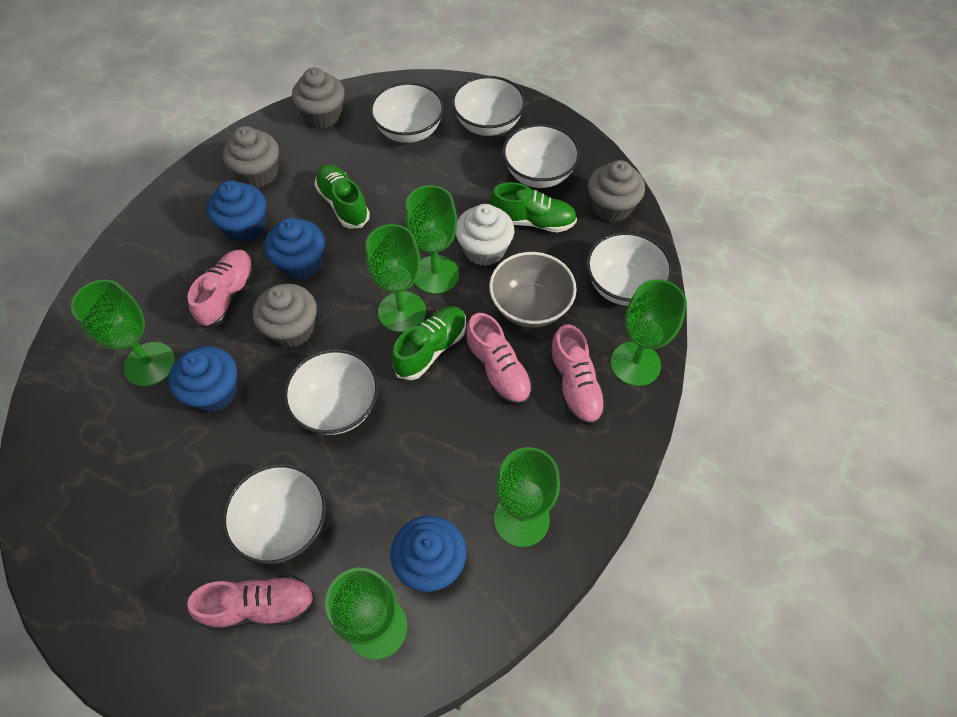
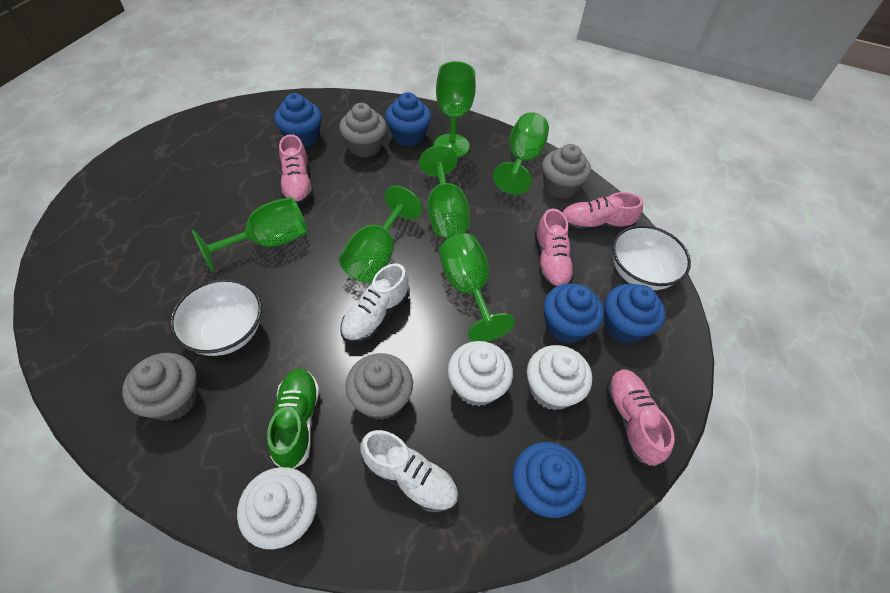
blue cupcake: 4 -> 5
green shoe: 3 -> 1
grey bowl: 1 -> 0
white bowl: 6 -> 2
white cupcake: 1 -> 3
white shoe: 0 -> 2

